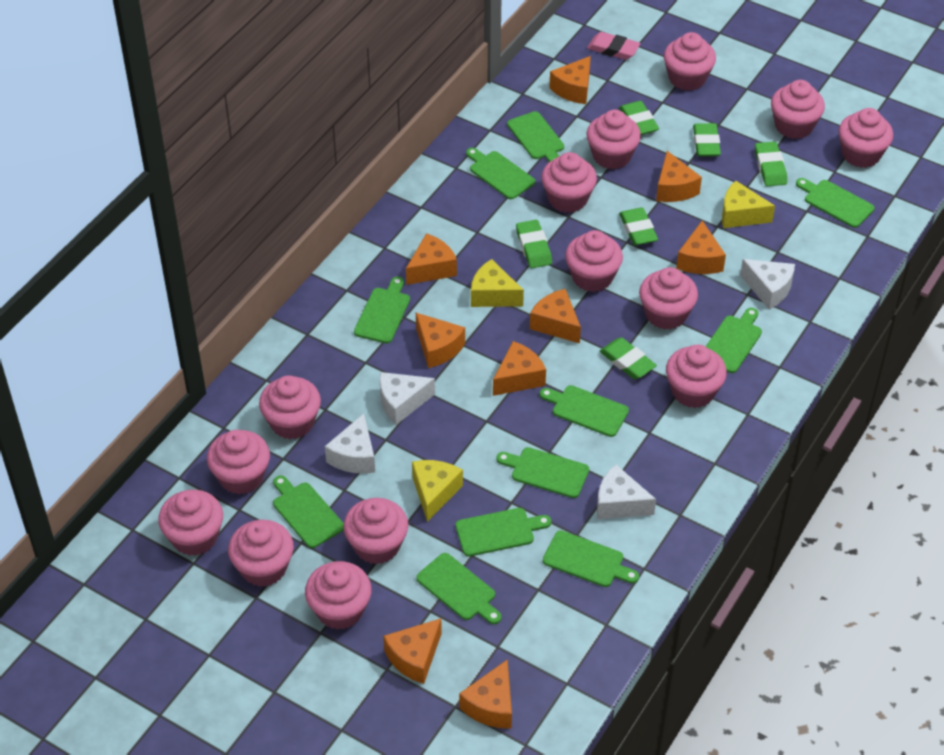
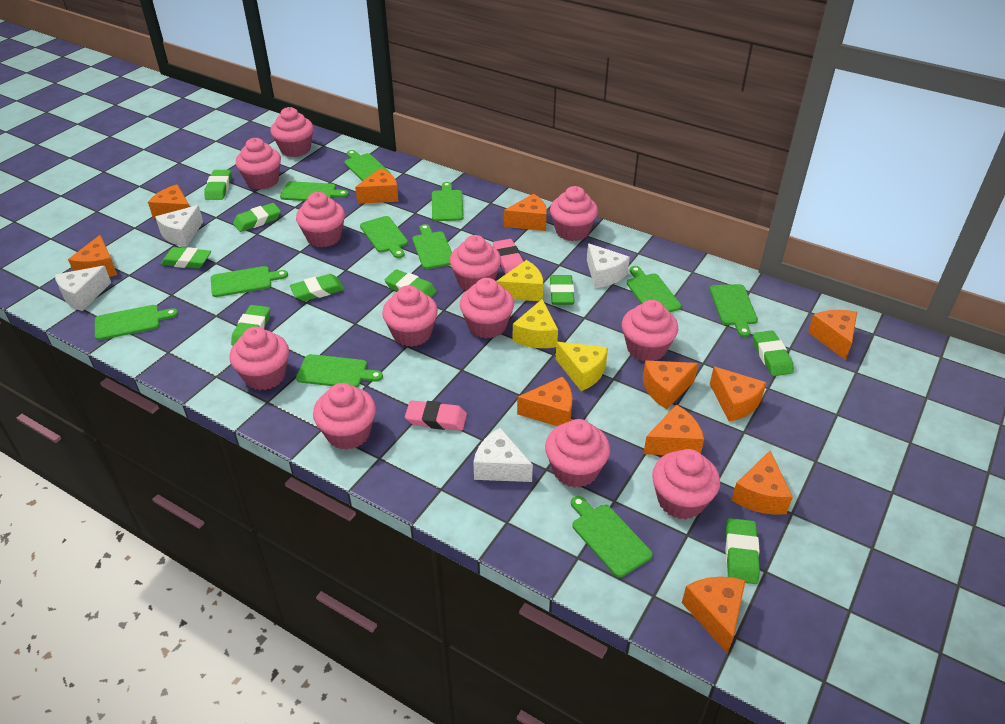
green eraser: 6 -> 9
orange cheese: 9 -> 11
pink cupcake: 14 -> 12
pink eraser: 1 -> 2

